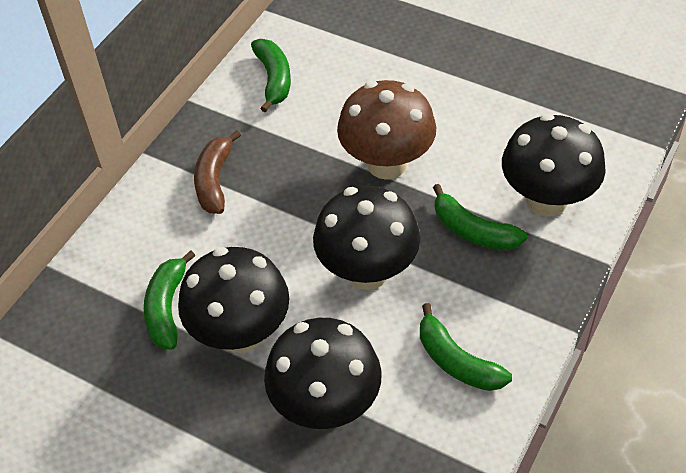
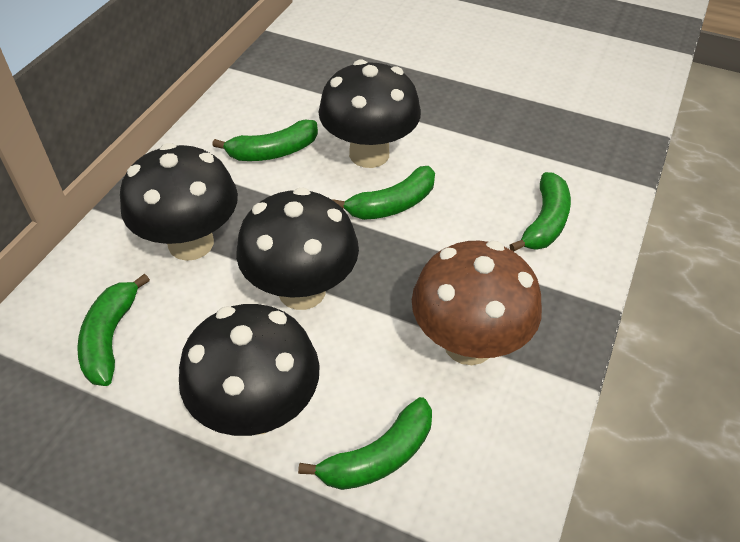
brown banana: 1 -> 0
green banana: 4 -> 5

